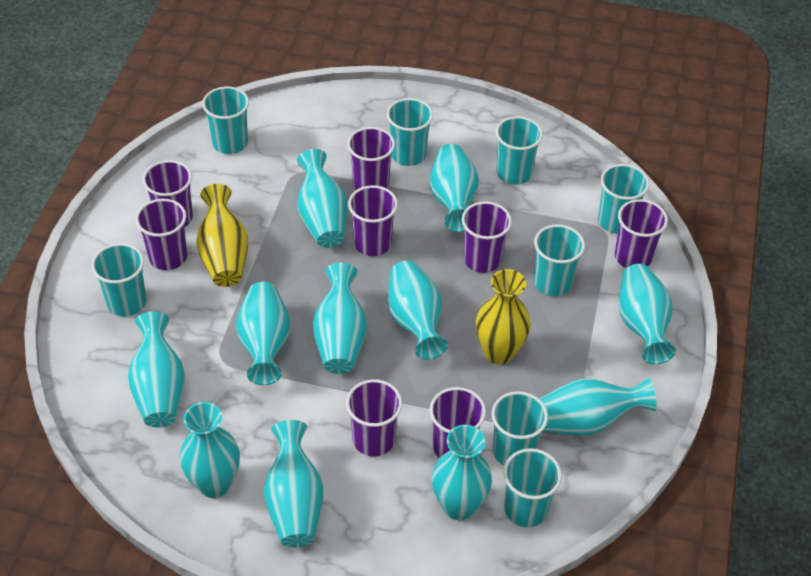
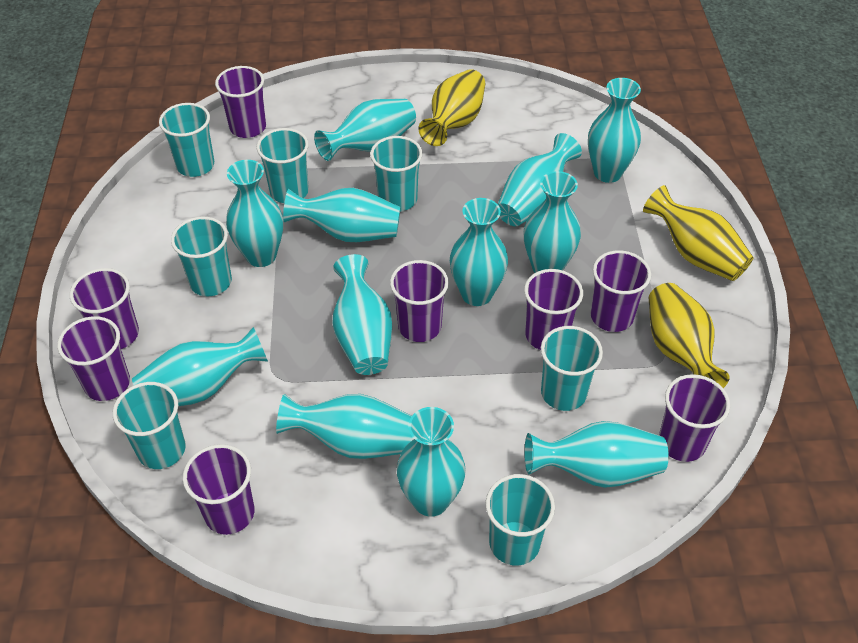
turquoise cup: 8 -> 7
turquoise vase: 11 -> 12
yellow vase: 2 -> 3

